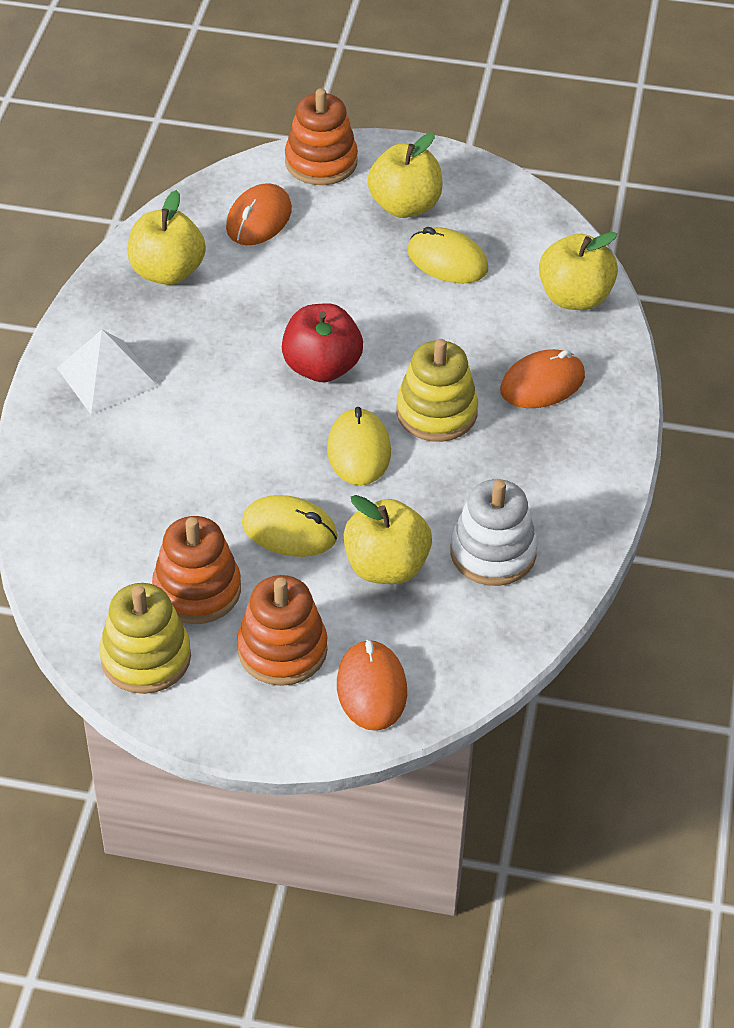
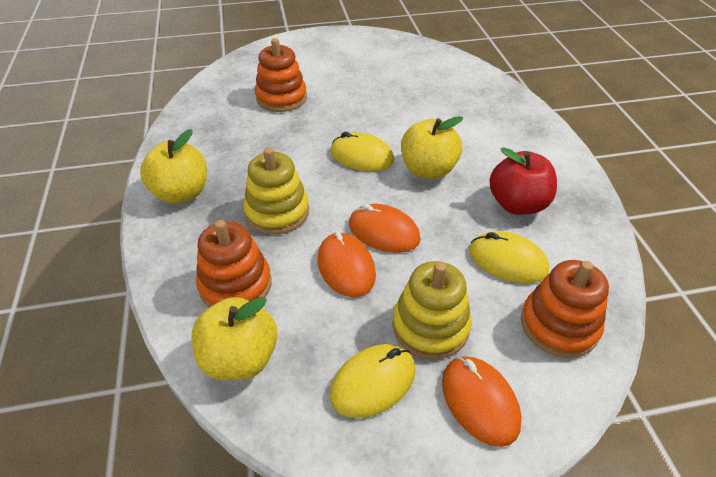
white pyramid: 1 -> 0
white stacking toy: 1 -> 0
yellow apple: 4 -> 3

